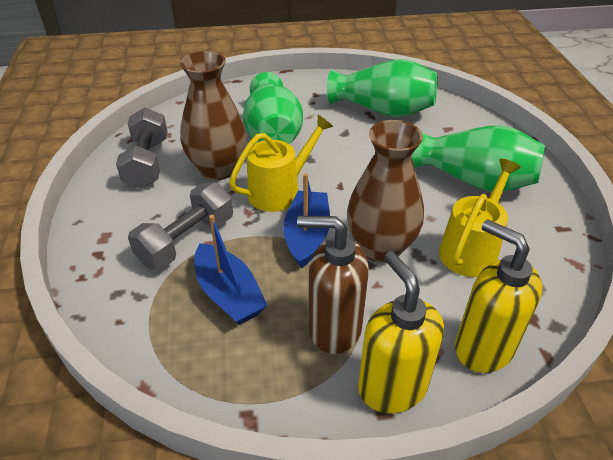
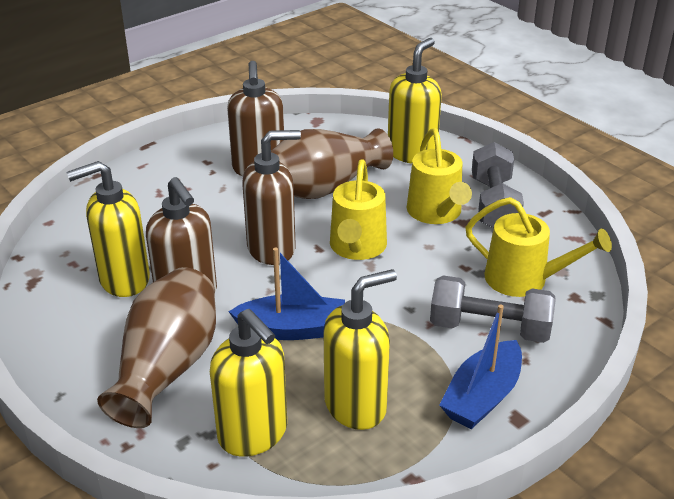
brown soap dispenser: 1 -> 3
green vase: 3 -> 0
yellow soap dispenser: 2 -> 4
yellow watering can: 2 -> 3

